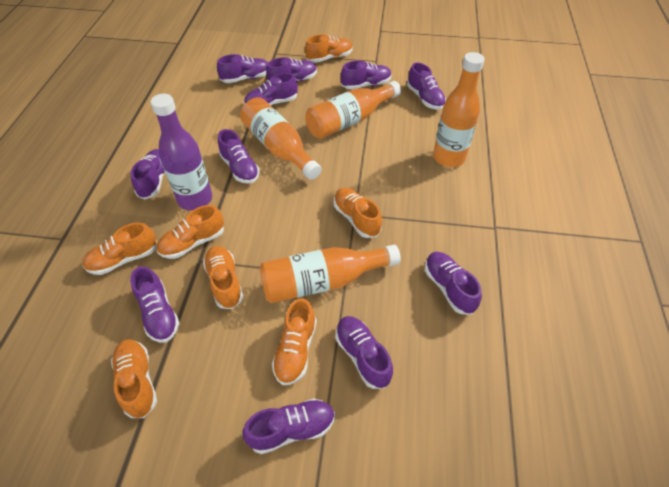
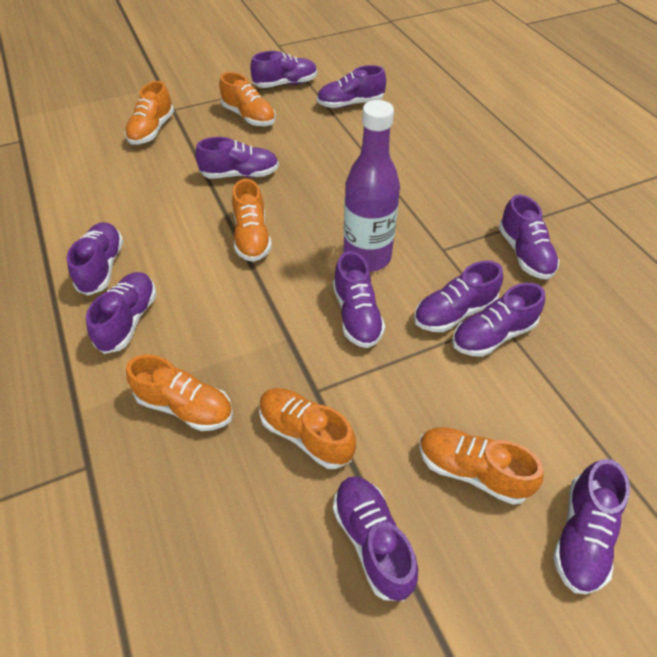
orange bottle: 4 -> 0
orange shoe: 7 -> 6

